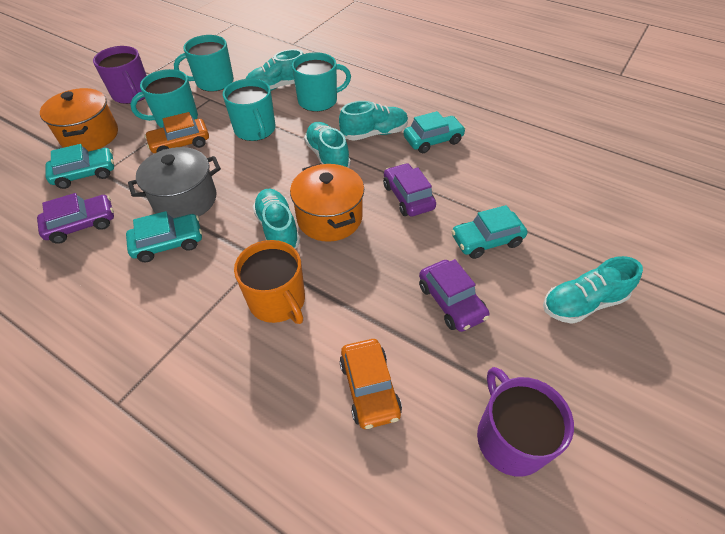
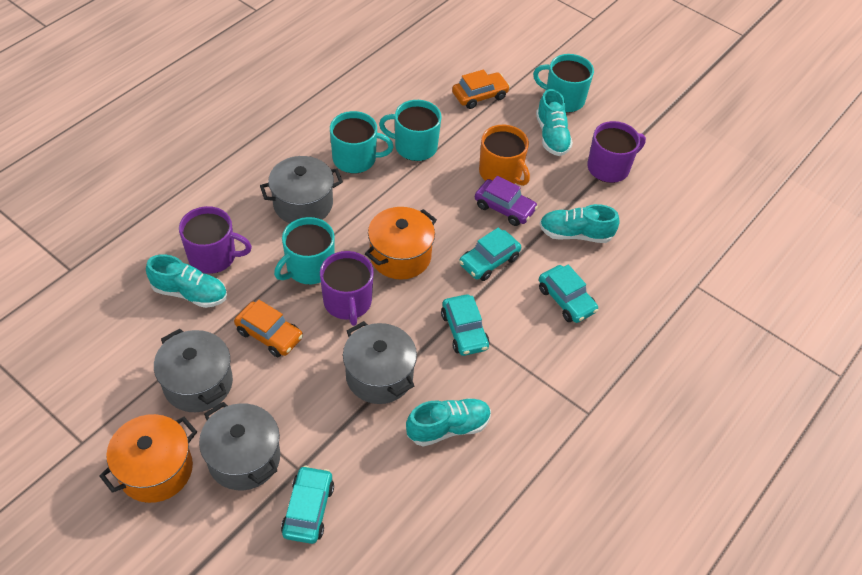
grey pot: 1 -> 4
purple car: 3 -> 1
purple mug: 2 -> 3
turquoise shoe: 5 -> 4

